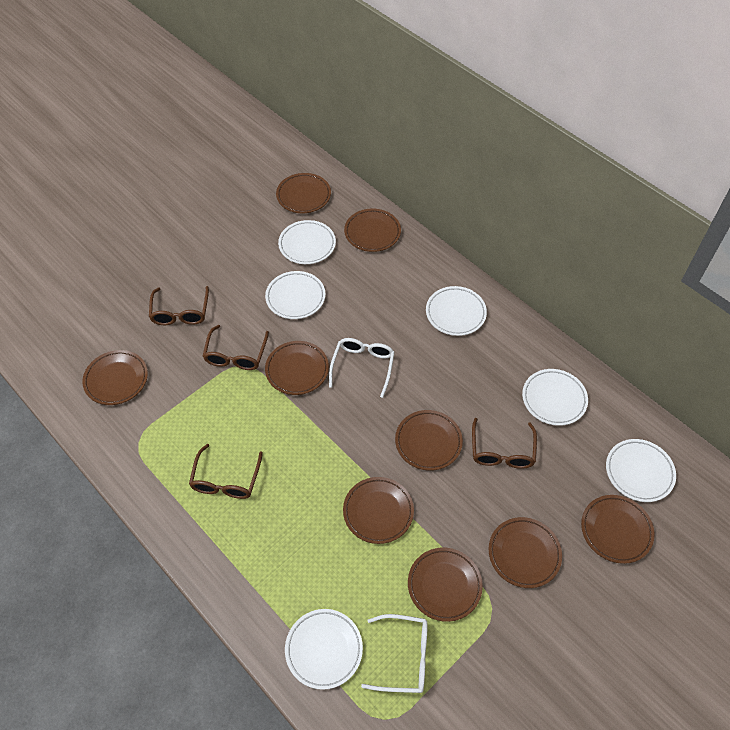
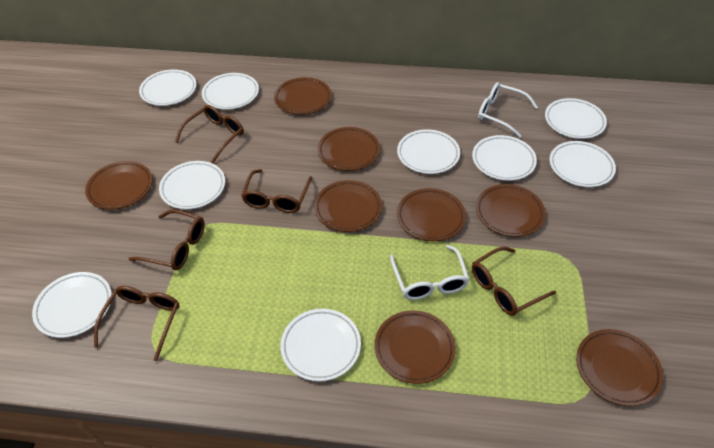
brown glasses: 4 -> 5
brown plate: 9 -> 8
white plate: 6 -> 9

